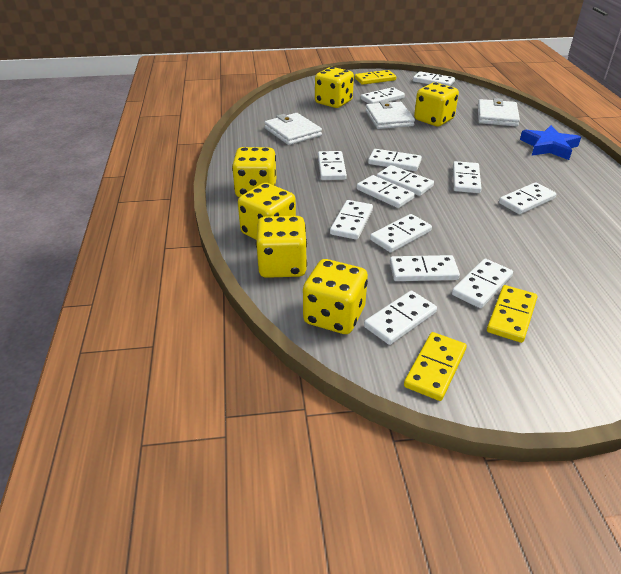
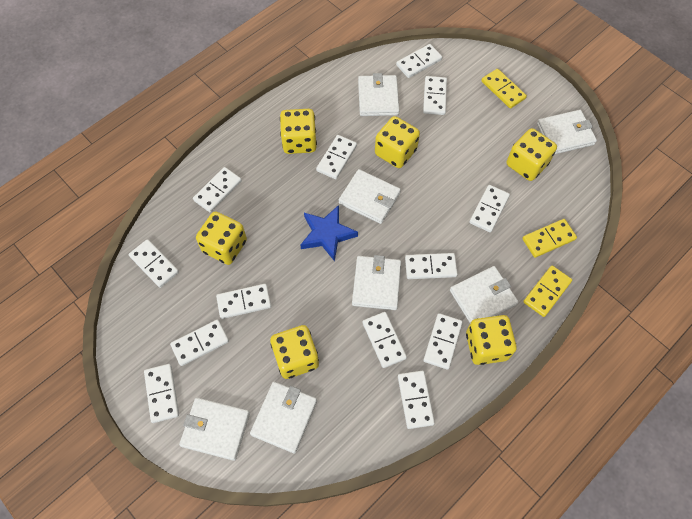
white wallet: 3 -> 7

